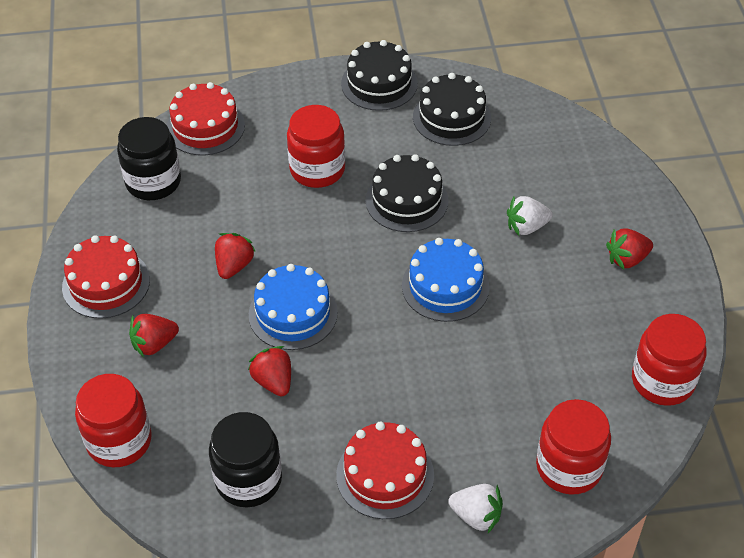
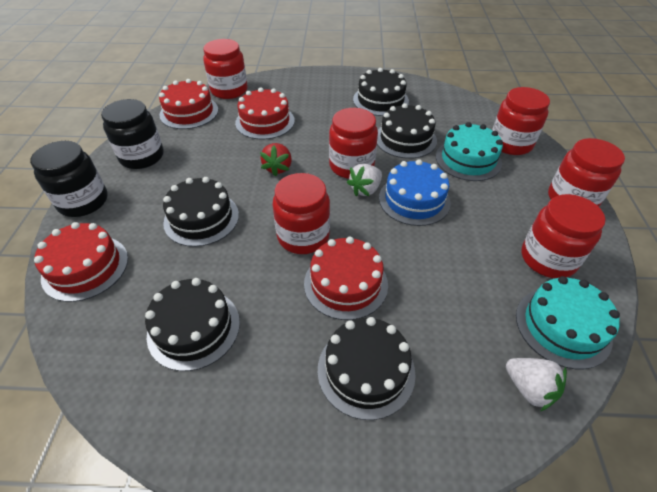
black cake: 3 -> 5
blue cake: 2 -> 1
red cake: 3 -> 4
red jar: 4 -> 6
red strawberry: 4 -> 1
turquoise cake: 0 -> 2

